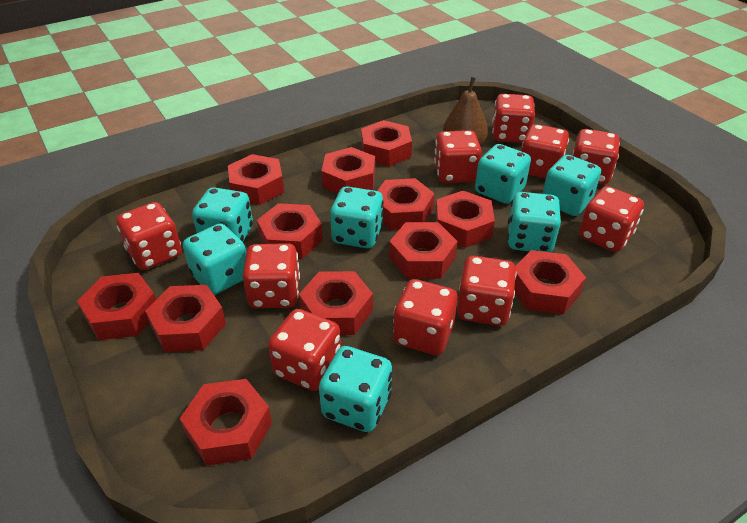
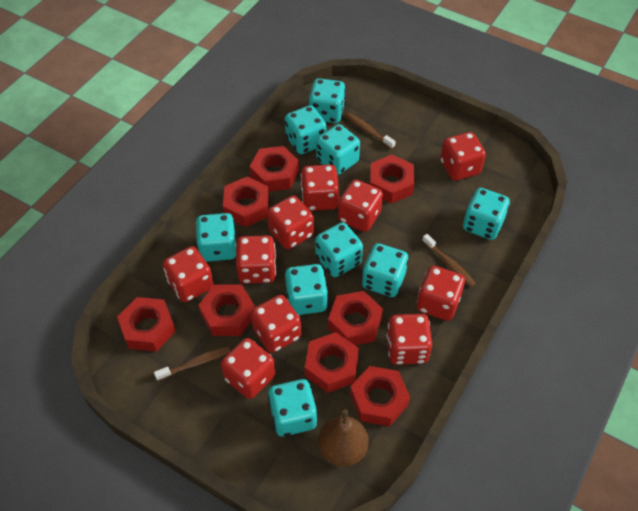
brown toothbrush: 0 -> 3
red nut: 12 -> 8
turquoise dice: 7 -> 9

